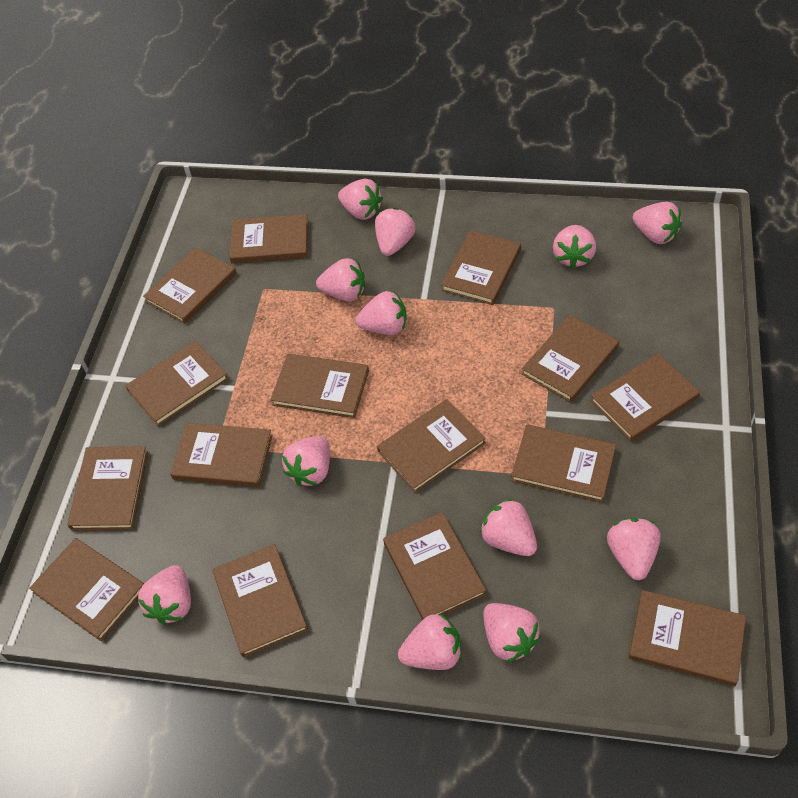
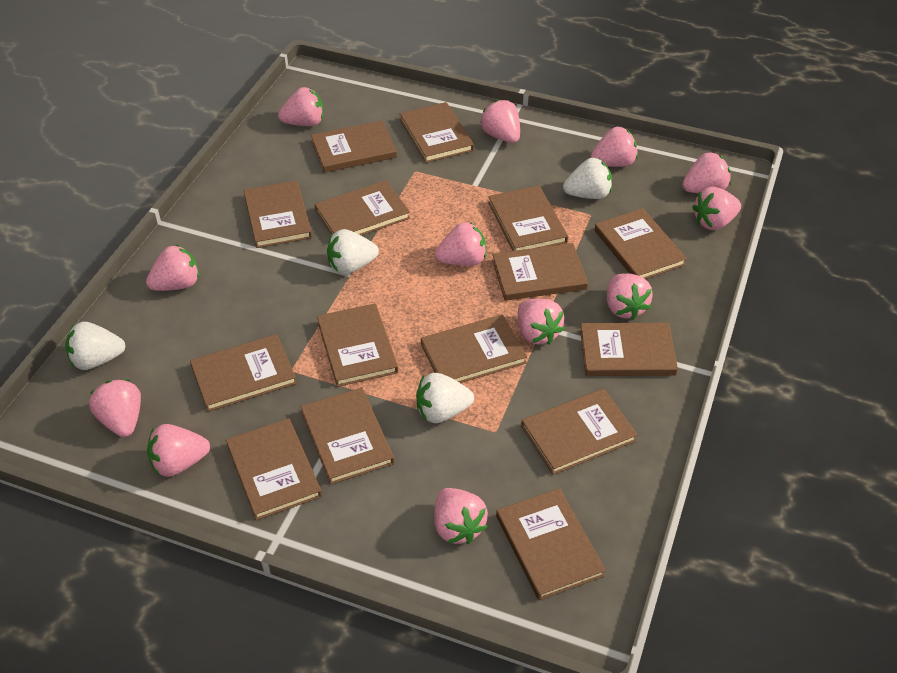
white strawberry: 0 -> 4

